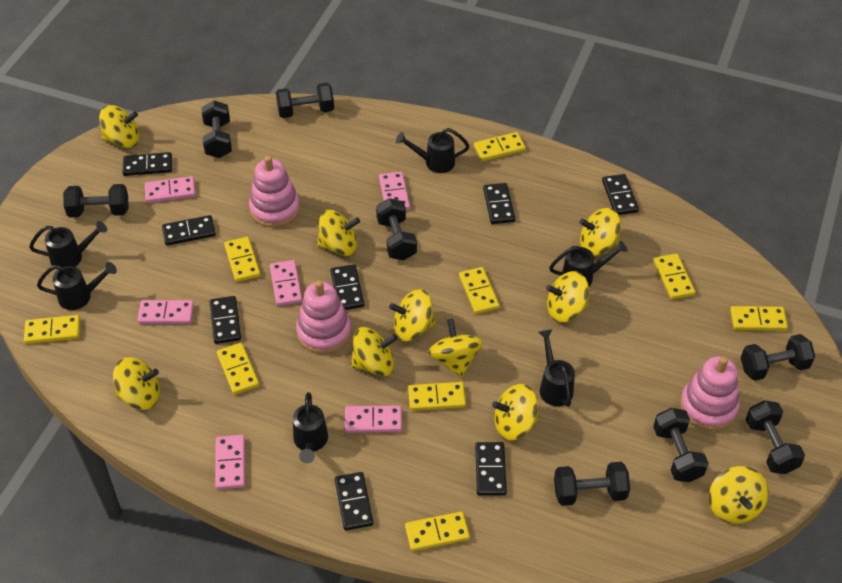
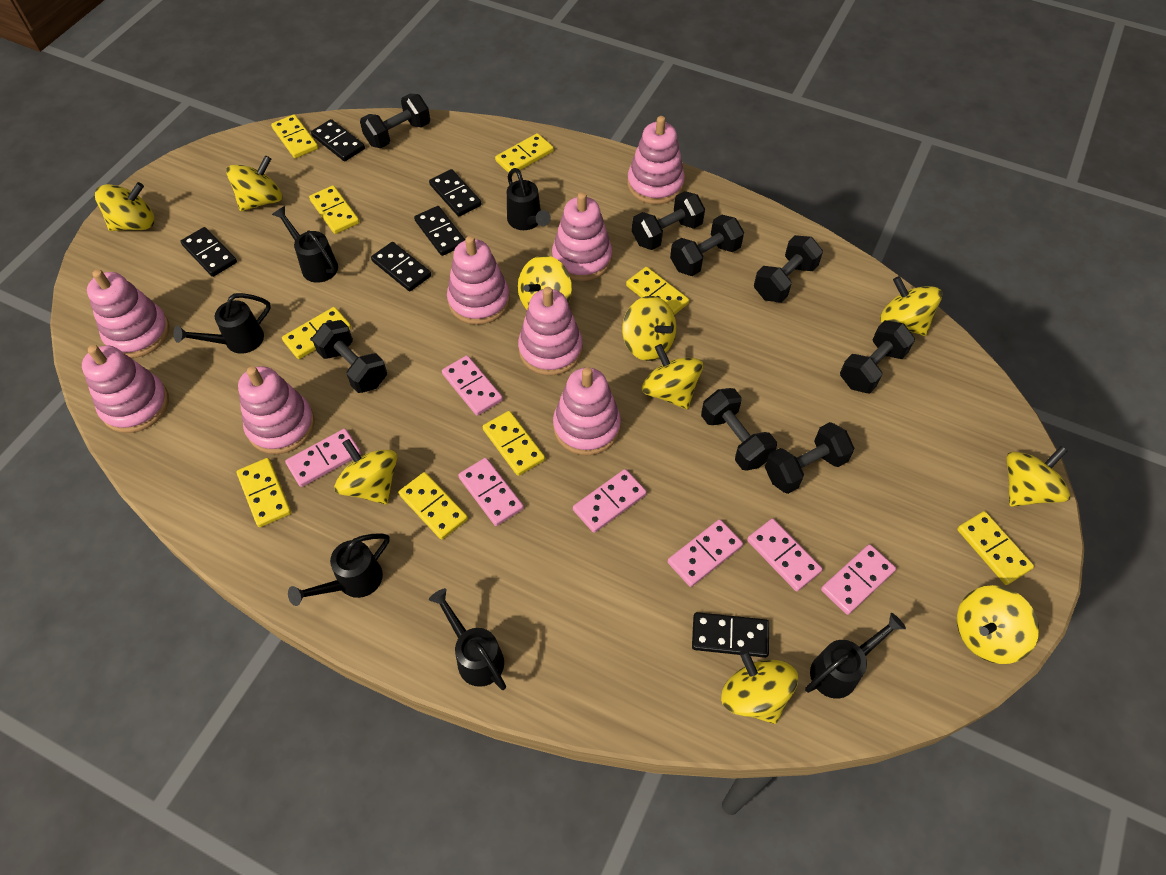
black domino: 8 -> 6
pink domino: 6 -> 7
pink stacking toy: 3 -> 8

